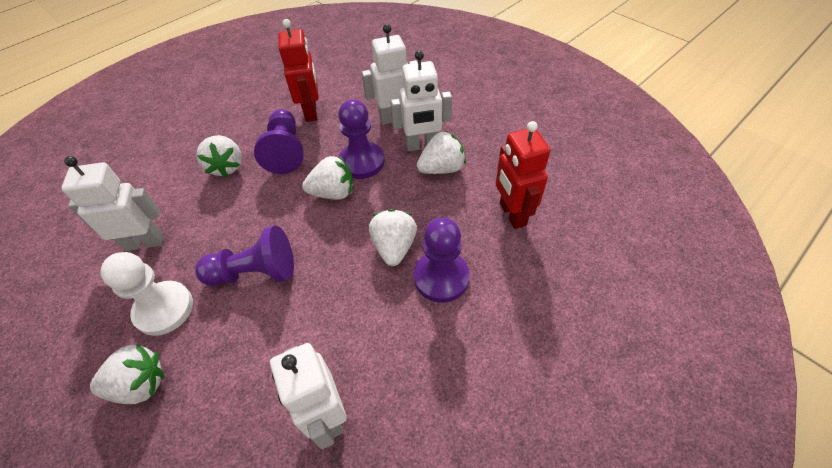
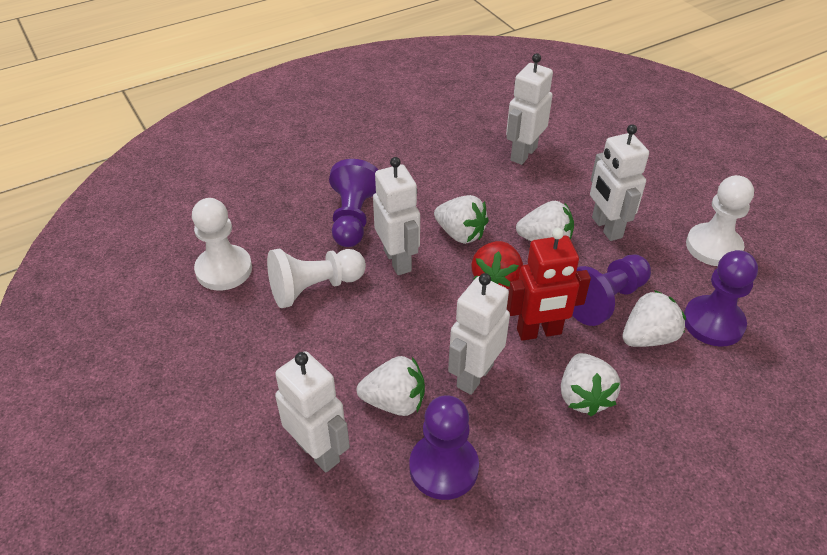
red robot: 2 -> 1
red strawberry: 0 -> 1
white pawn: 1 -> 3
white robot: 4 -> 5

